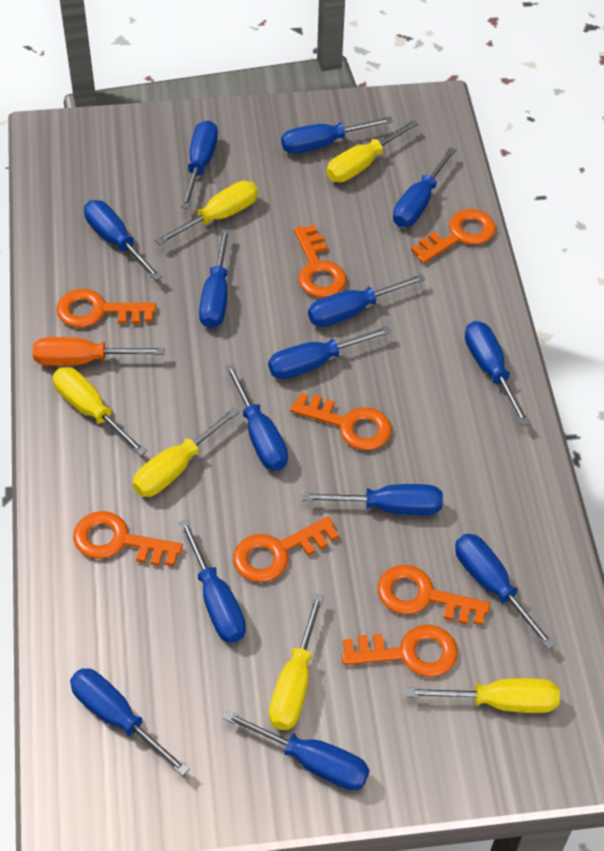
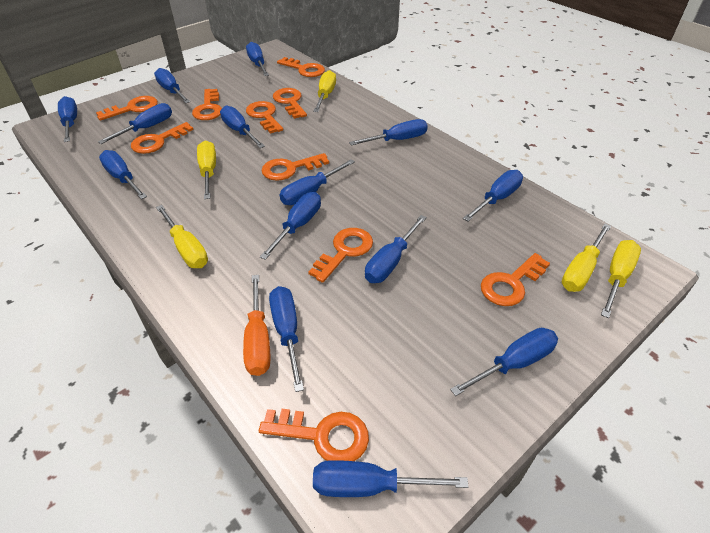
orange key: 8 -> 10
yellow screwdriver: 6 -> 5

